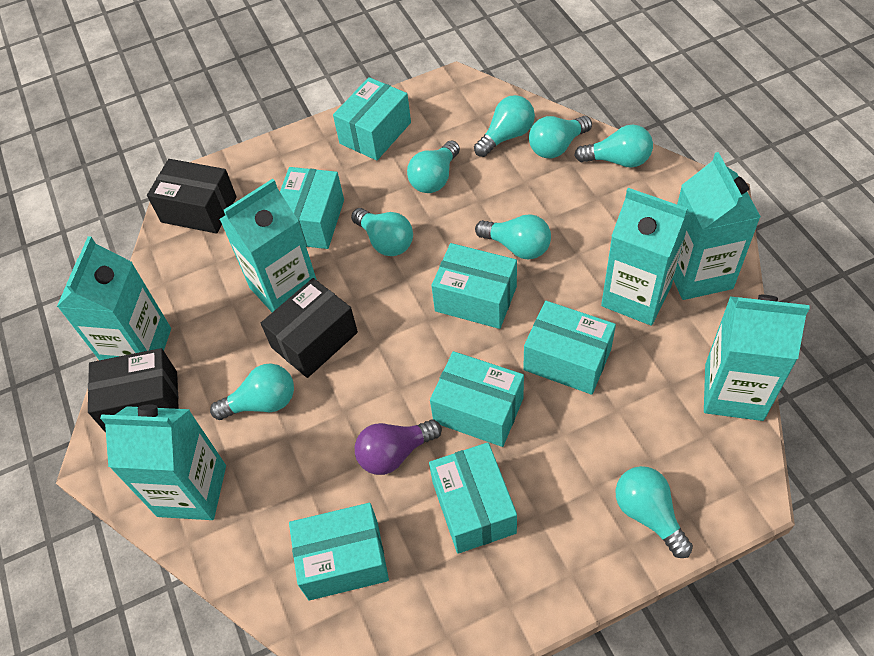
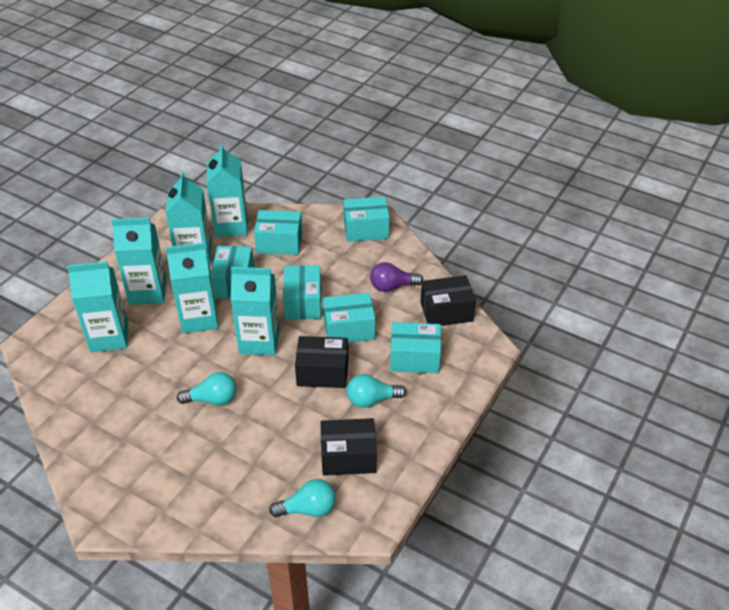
turquoise box: 7 -> 6
turquoise light bulb: 8 -> 3

